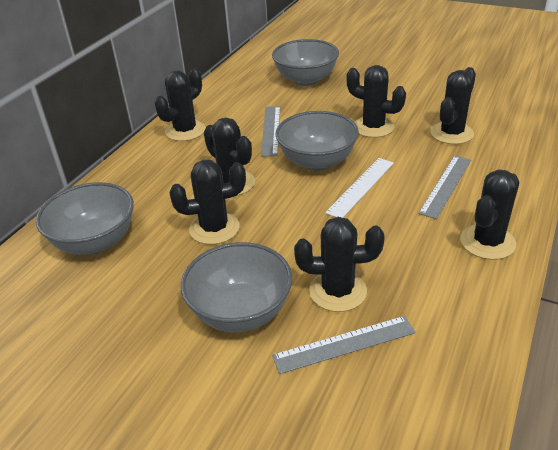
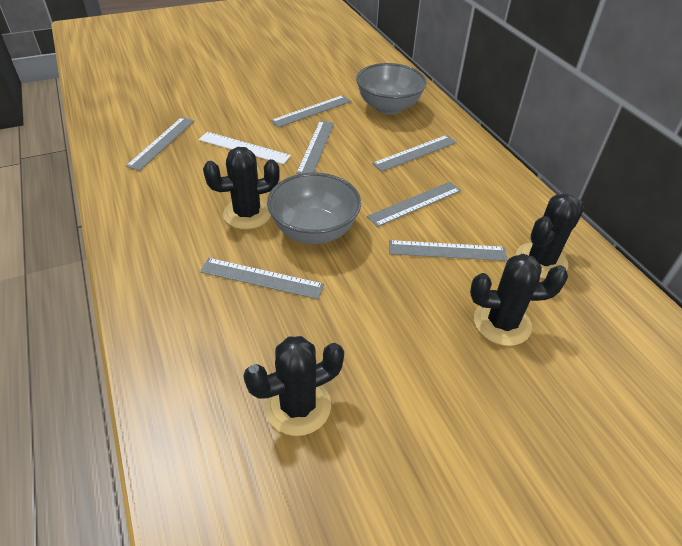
black cactus: 7 -> 4
grey bowl: 4 -> 2
grey ruler: 3 -> 7

